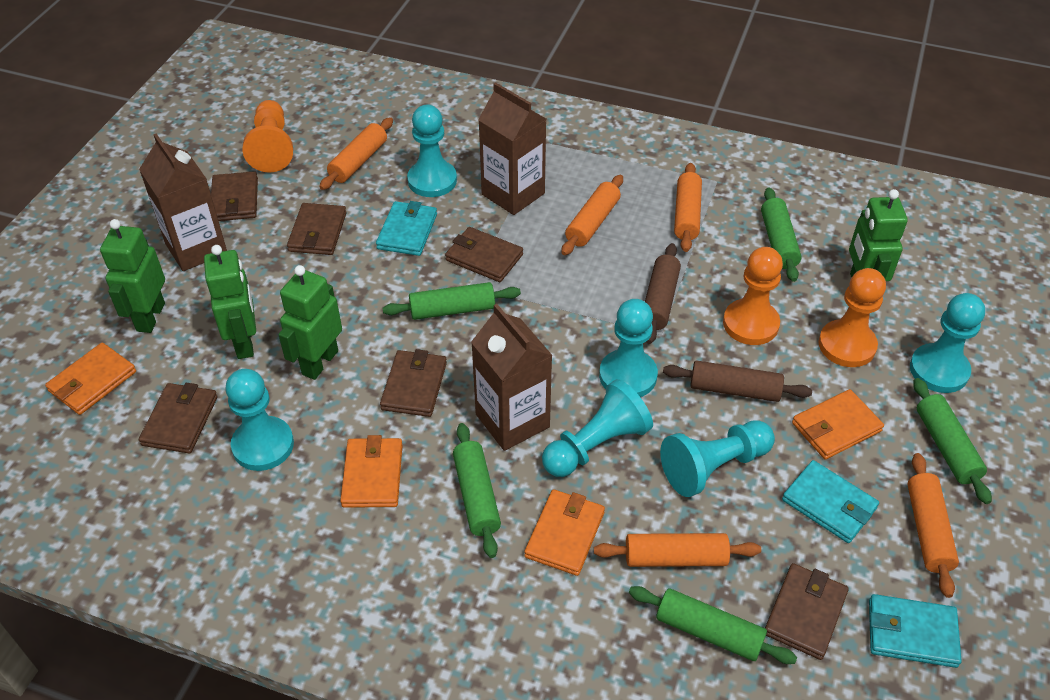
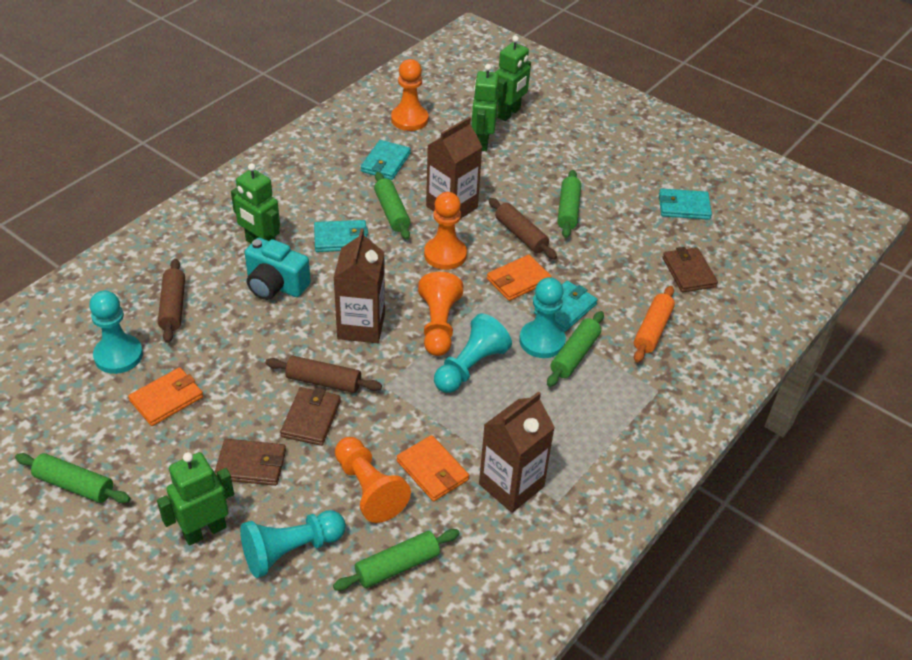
brown rolling pin: 2 -> 3
brown wallet: 6 -> 3
orange pawn: 3 -> 4
orange rolling pin: 5 -> 1
orange wallet: 4 -> 3
turquoise camera: 0 -> 1
turquoise pawn: 6 -> 4
turquoise wallet: 3 -> 4

